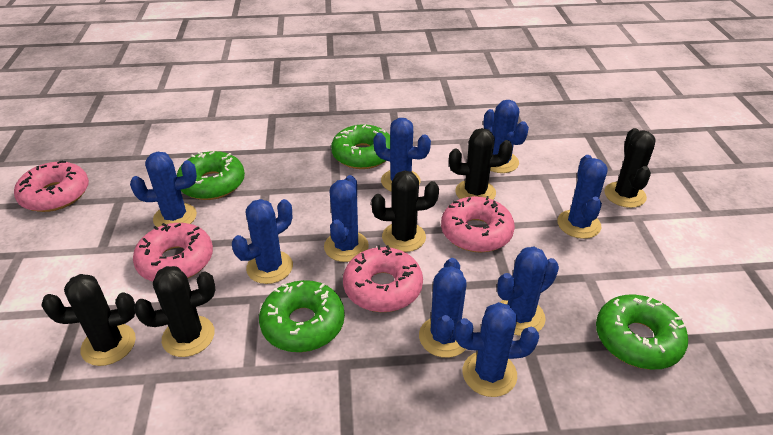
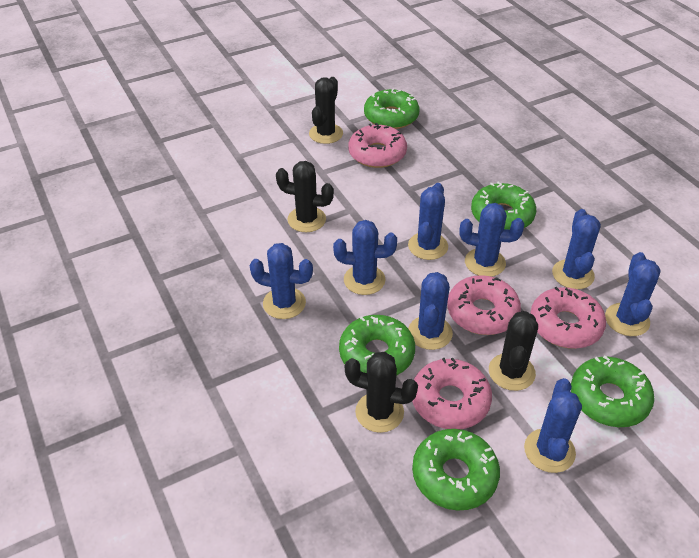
black cactus: 5 -> 4
blue cactus: 9 -> 8
green donut: 4 -> 5

